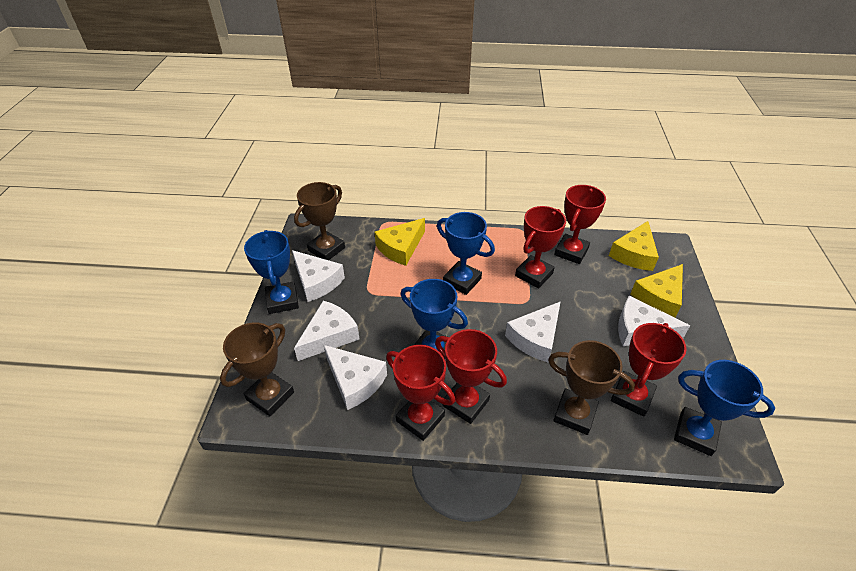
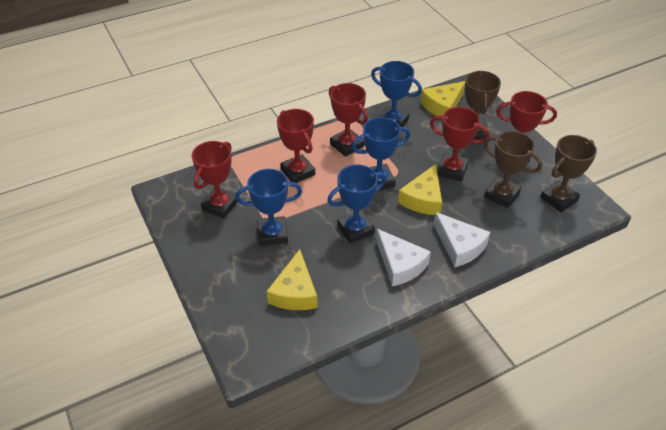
white cheese: 5 -> 2

